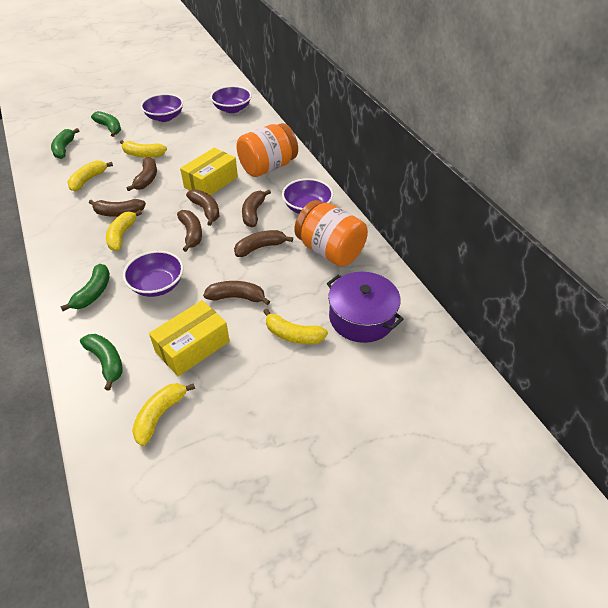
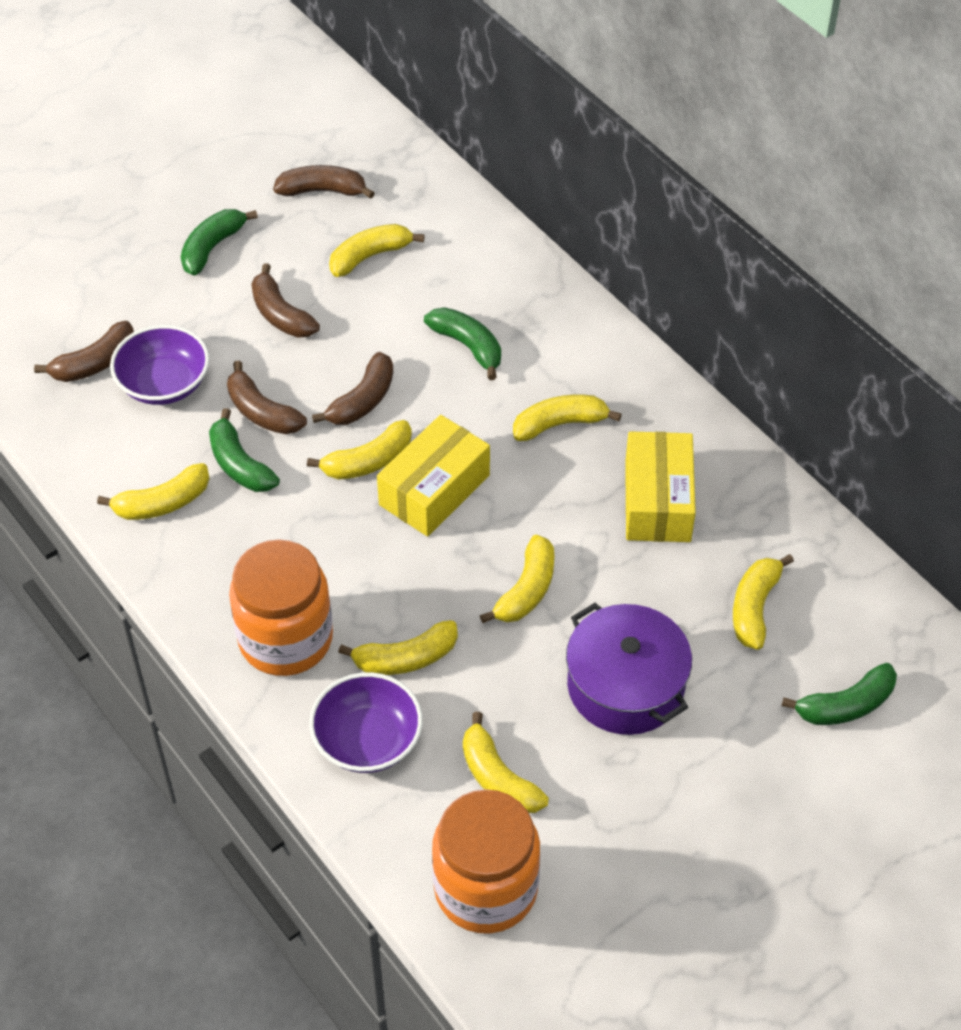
brown banana: 7 -> 5
purple bowl: 4 -> 2
yellow banana: 5 -> 8

